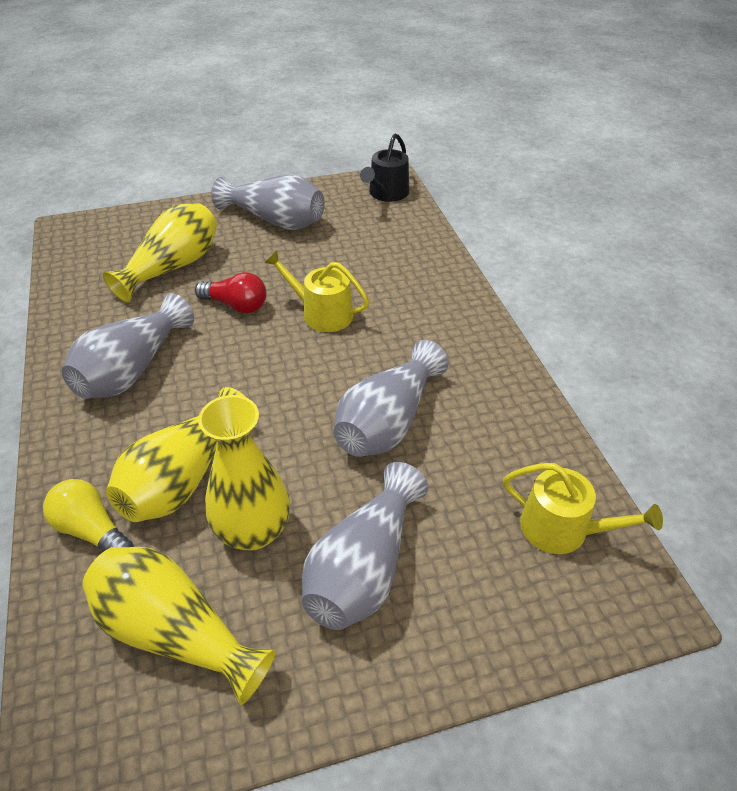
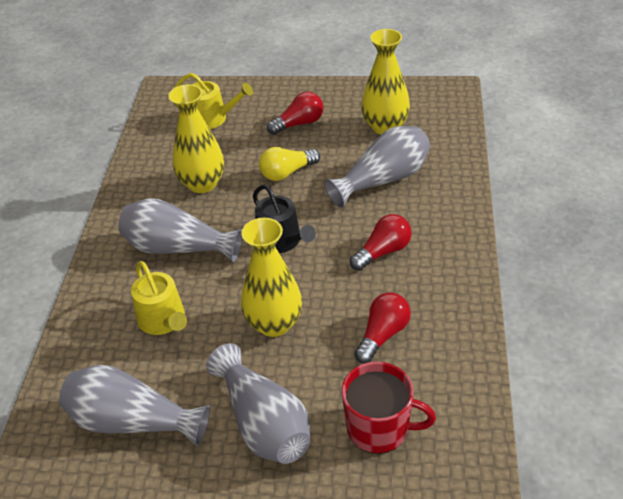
red light bulb: 1 -> 3
red mug: 0 -> 1
yellow vase: 4 -> 3

